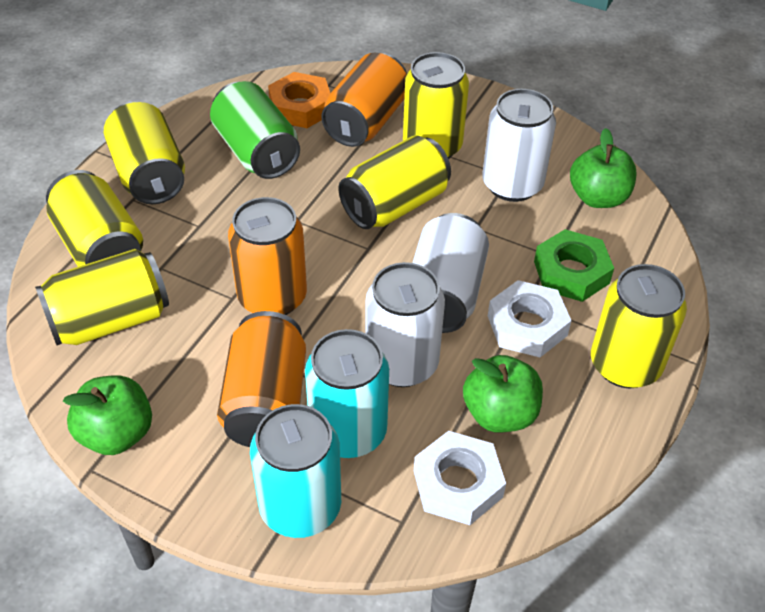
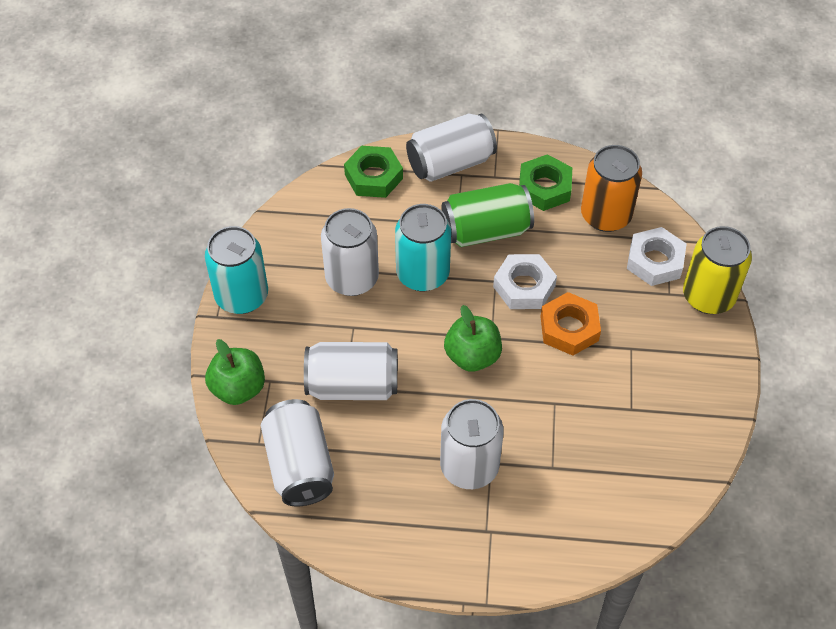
green apple: 3 -> 2
green nut: 1 -> 2
orange can: 3 -> 1
white can: 3 -> 5
yellow can: 6 -> 1

